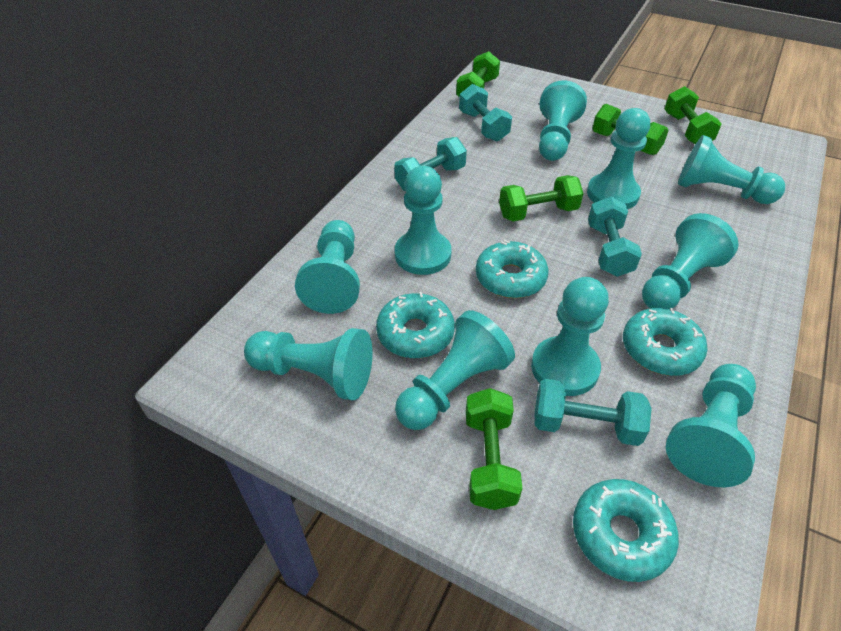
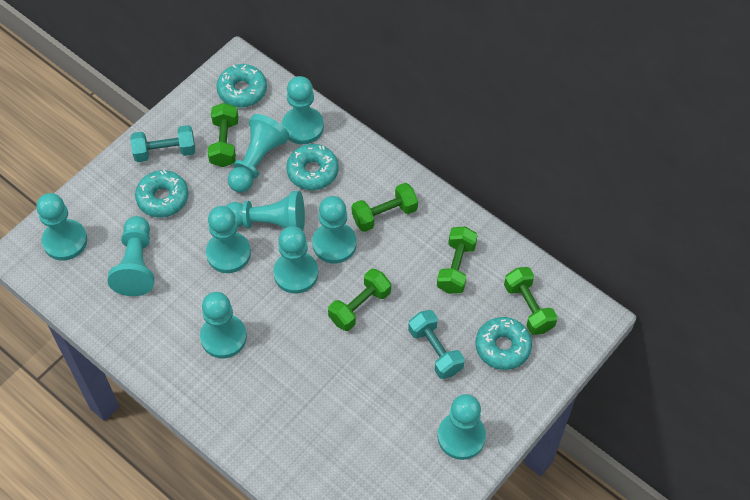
turquoise dumbbell: 4 -> 2

